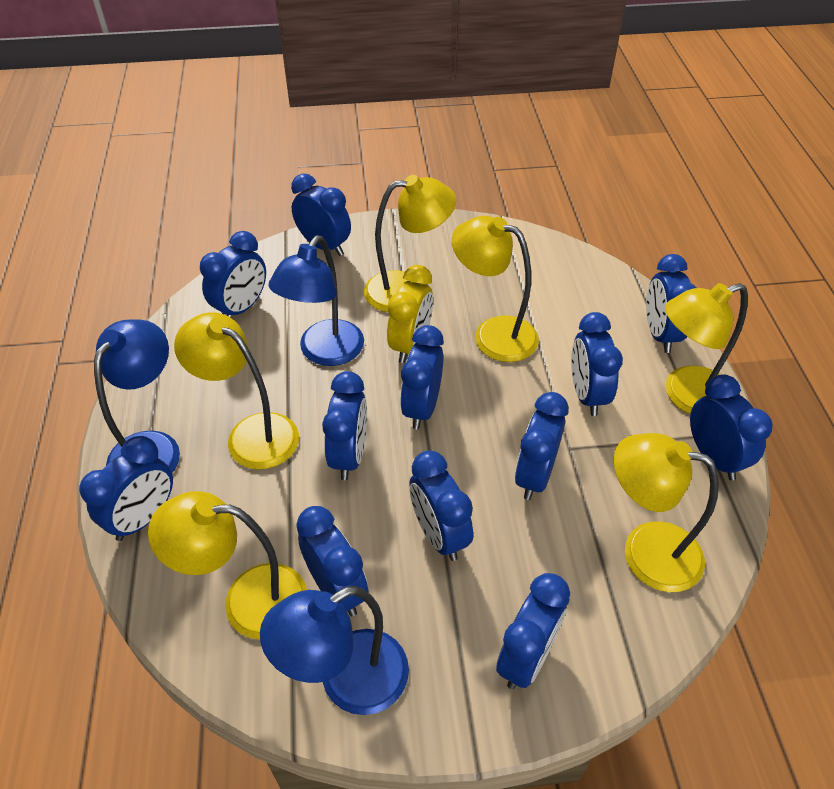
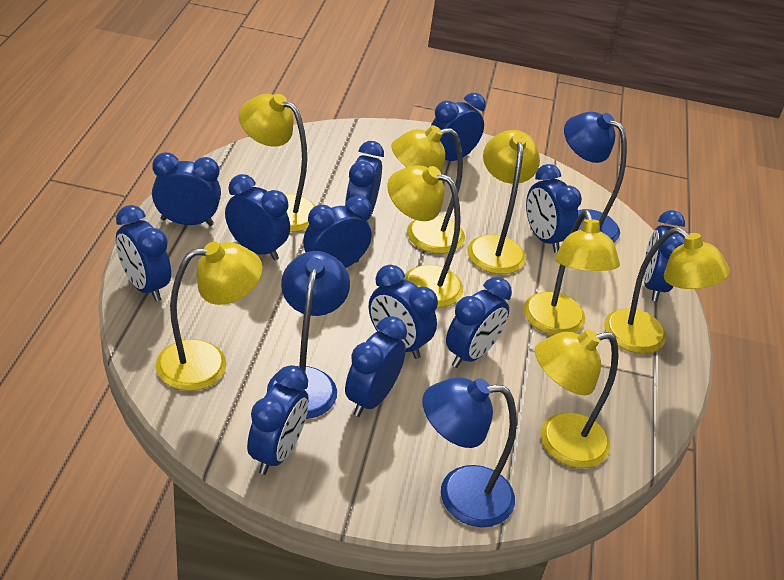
yellow clock: 1 -> 0
yellow lamp: 6 -> 8

